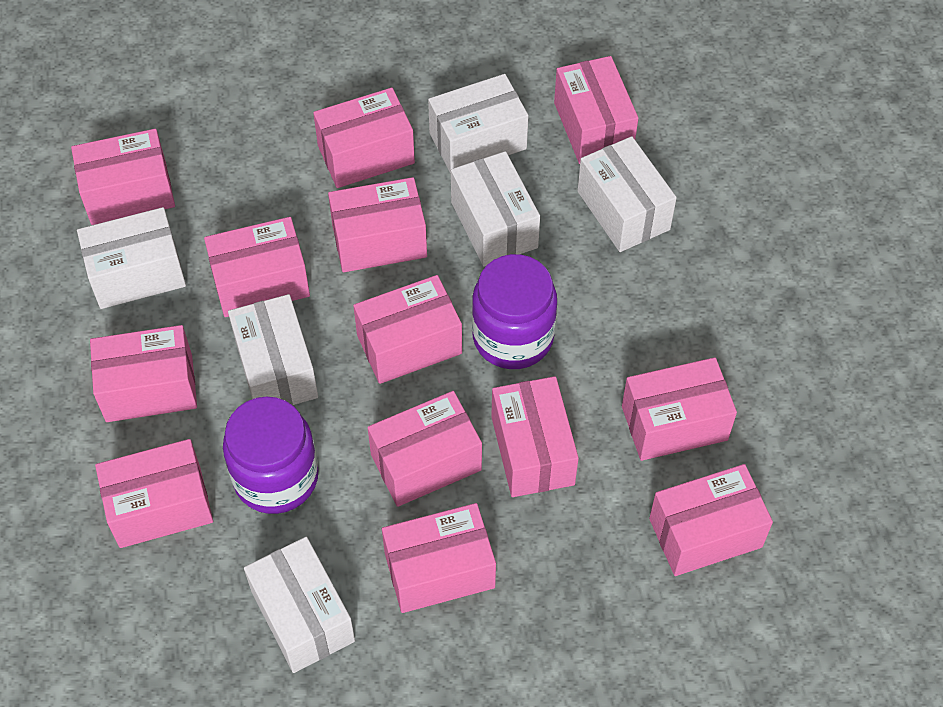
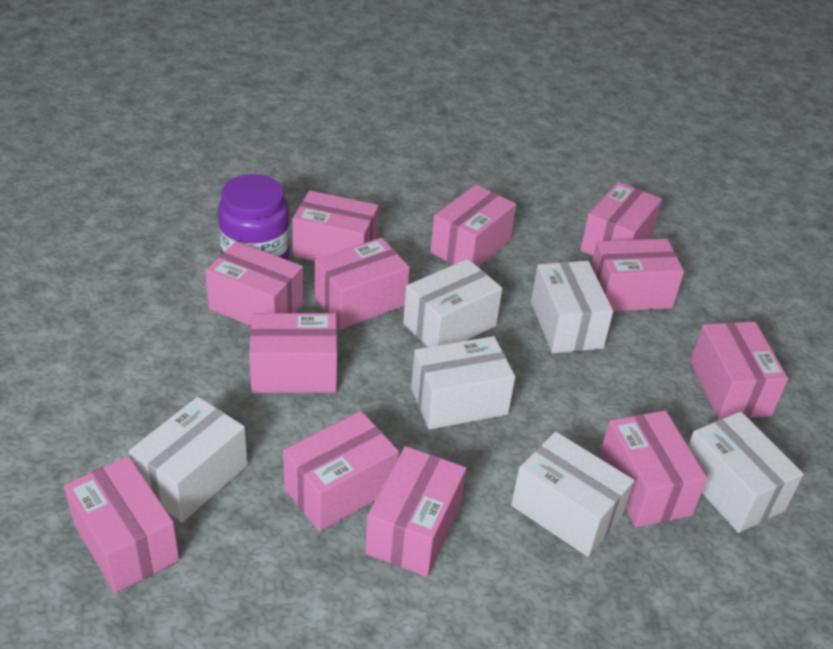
pink box: 13 -> 12
purple jar: 2 -> 1

